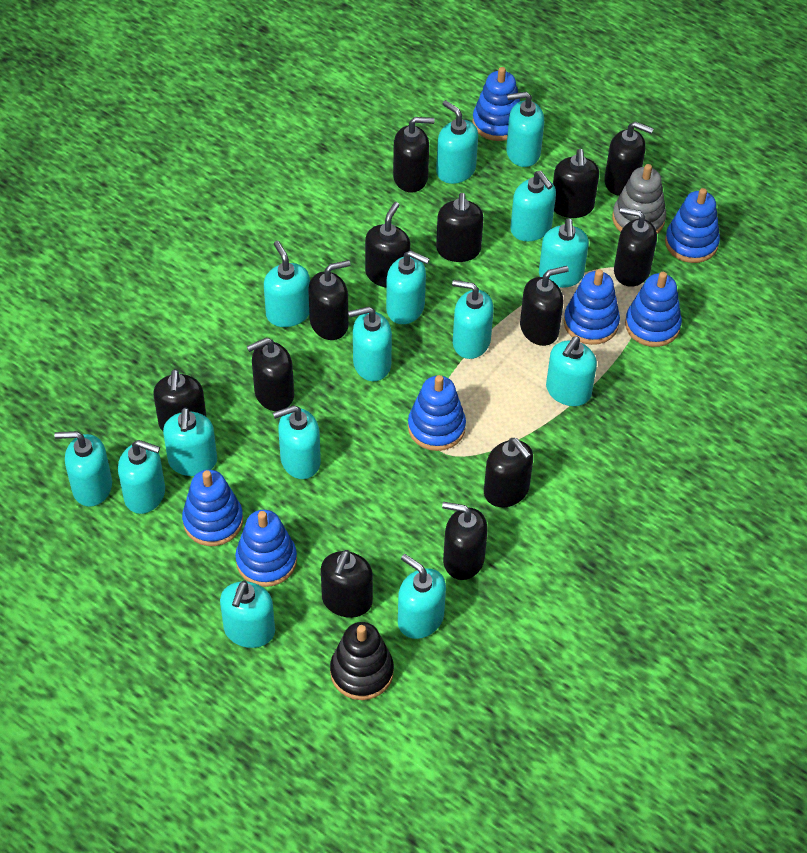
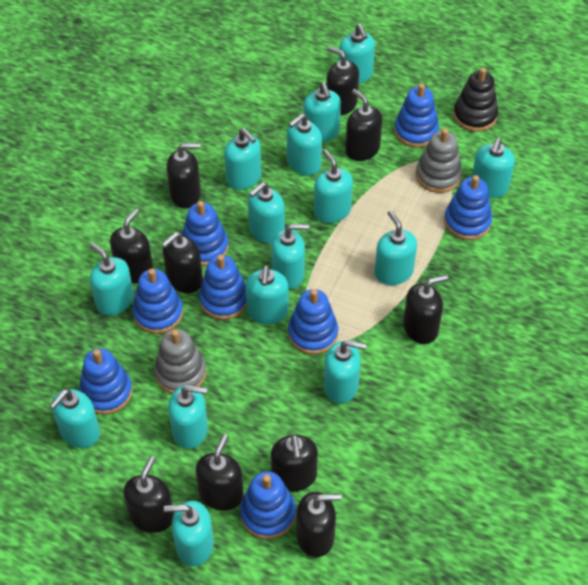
black soap dispenser: 13 -> 10
blue stacking toy: 7 -> 8
grey stacking toy: 1 -> 2

